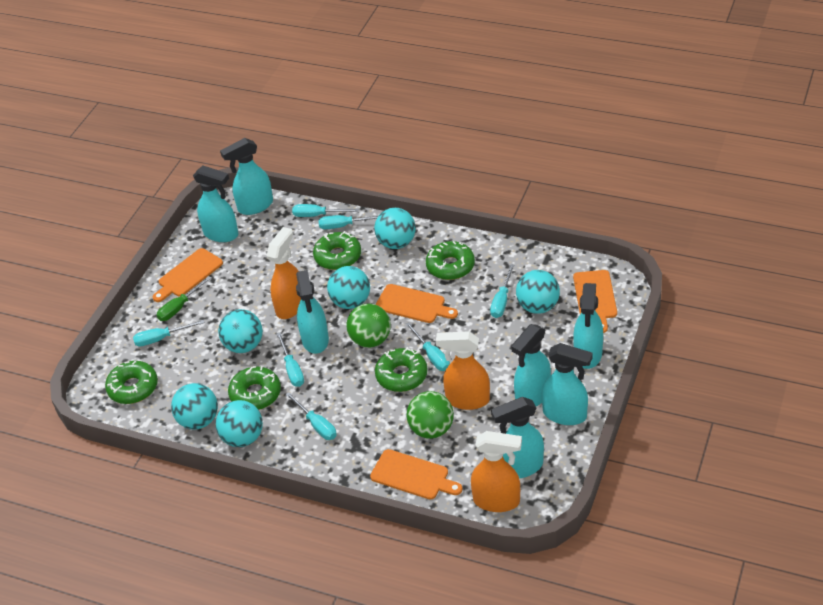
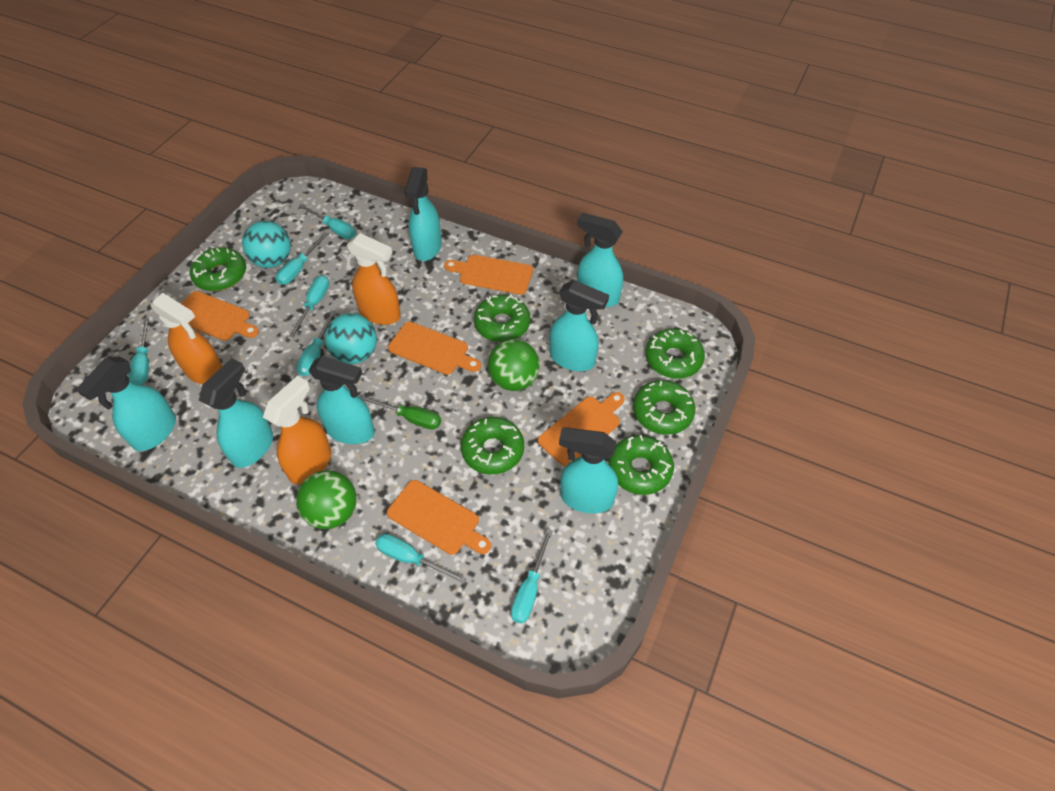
green donut: 5 -> 6
orange cutting board: 4 -> 5
turquoise ball: 6 -> 2

